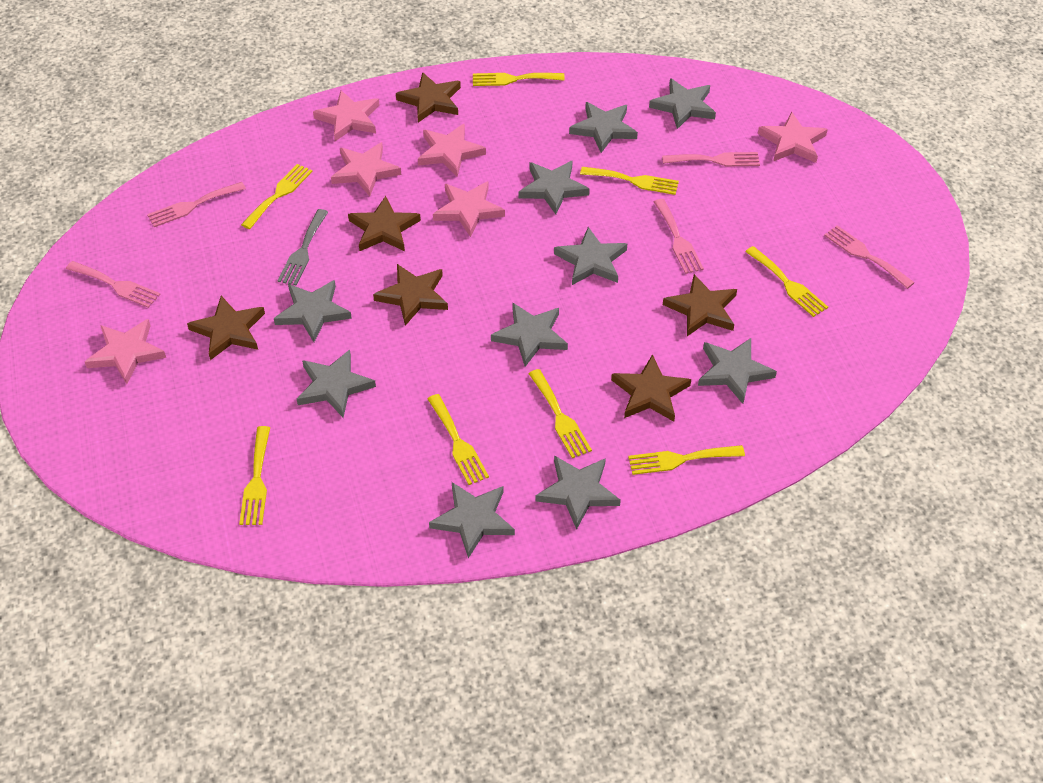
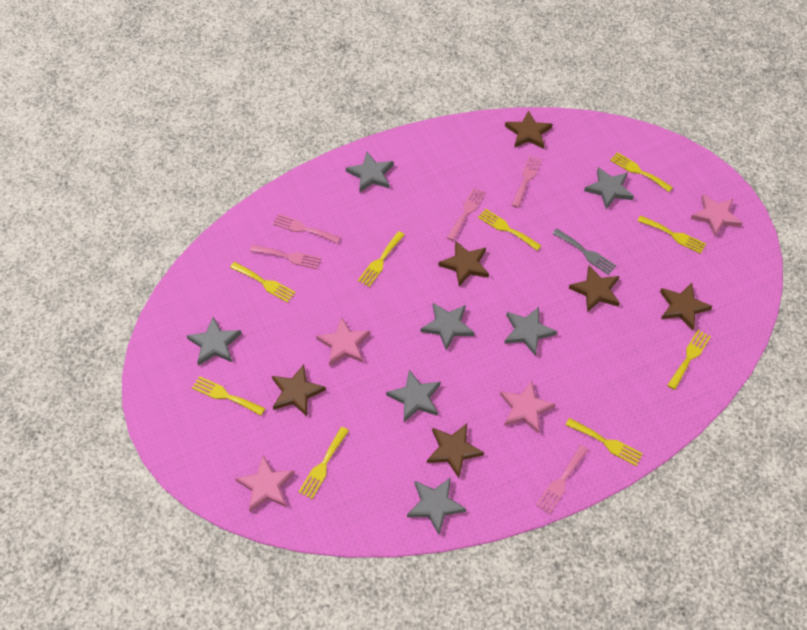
grey star: 10 -> 7
pink star: 6 -> 4
yellow fork: 8 -> 9

